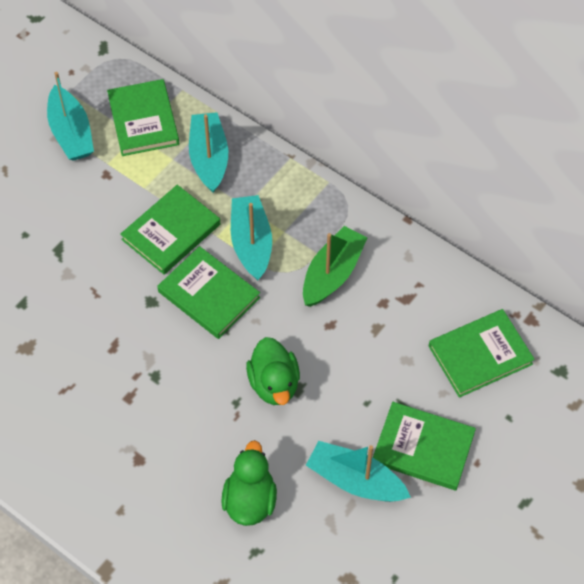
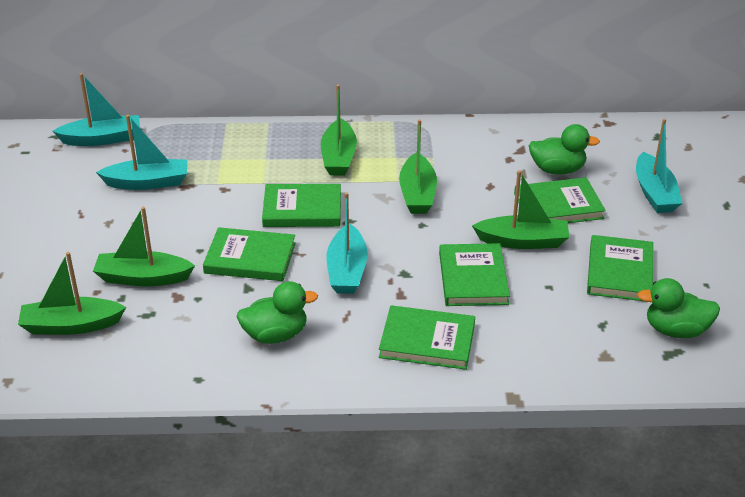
green boat: 1 -> 5
green book: 5 -> 6
green duck: 2 -> 3

